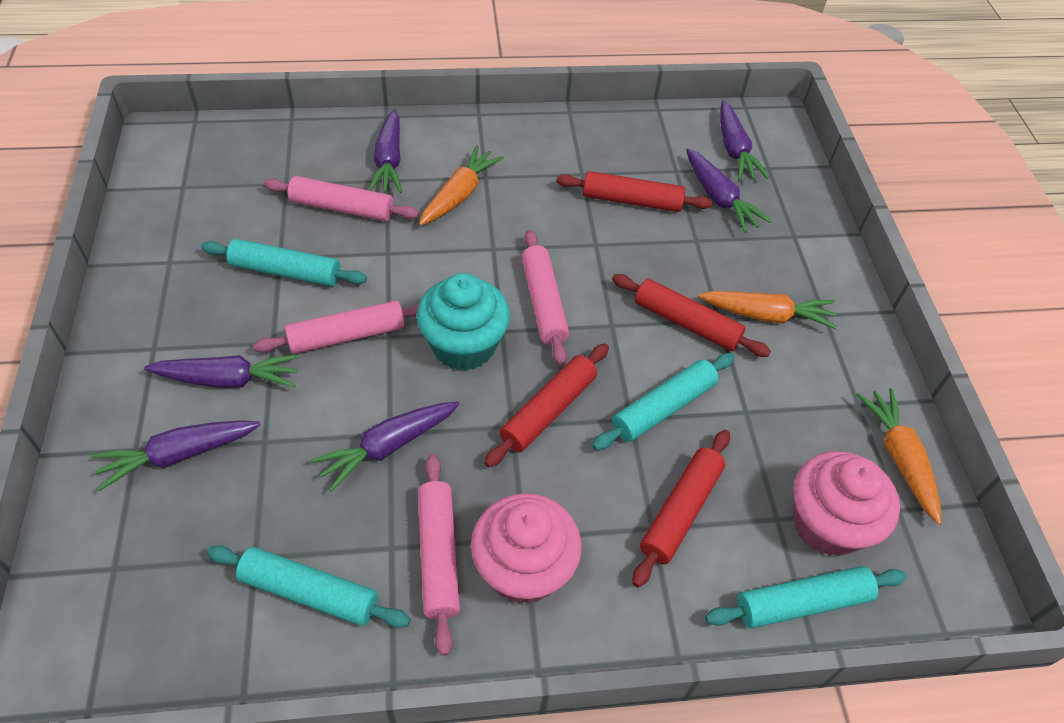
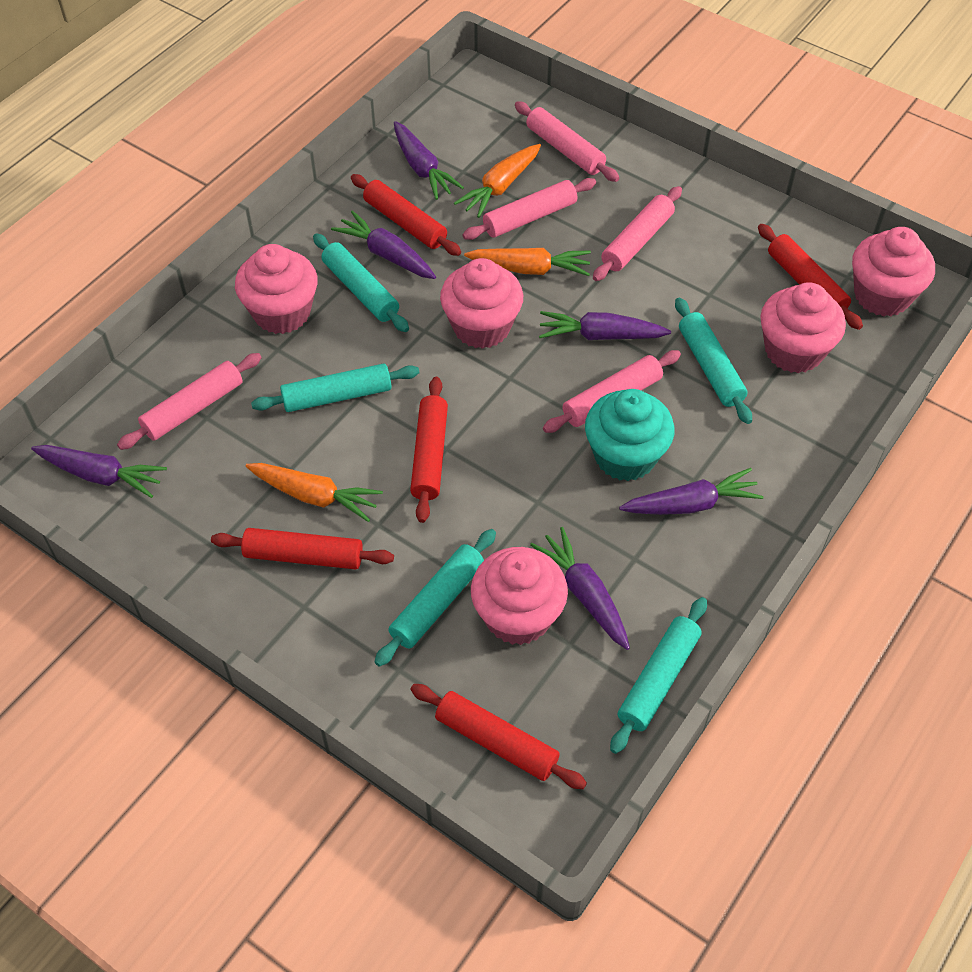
pink cupcake: 2 -> 5
pink rolling pin: 4 -> 5
red rolling pin: 4 -> 5
turquoise rolling pin: 4 -> 5

